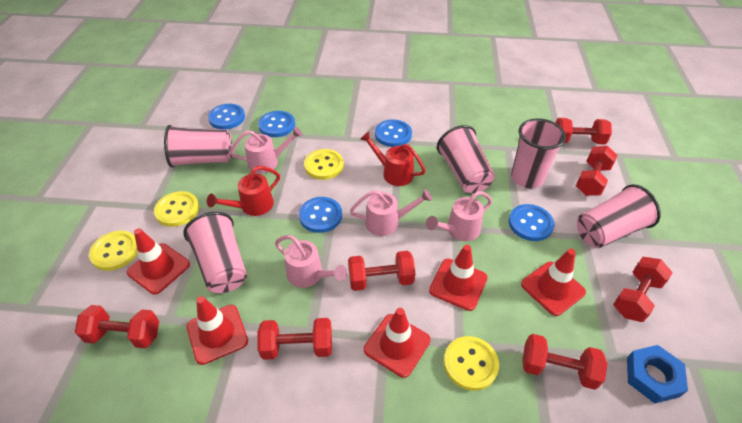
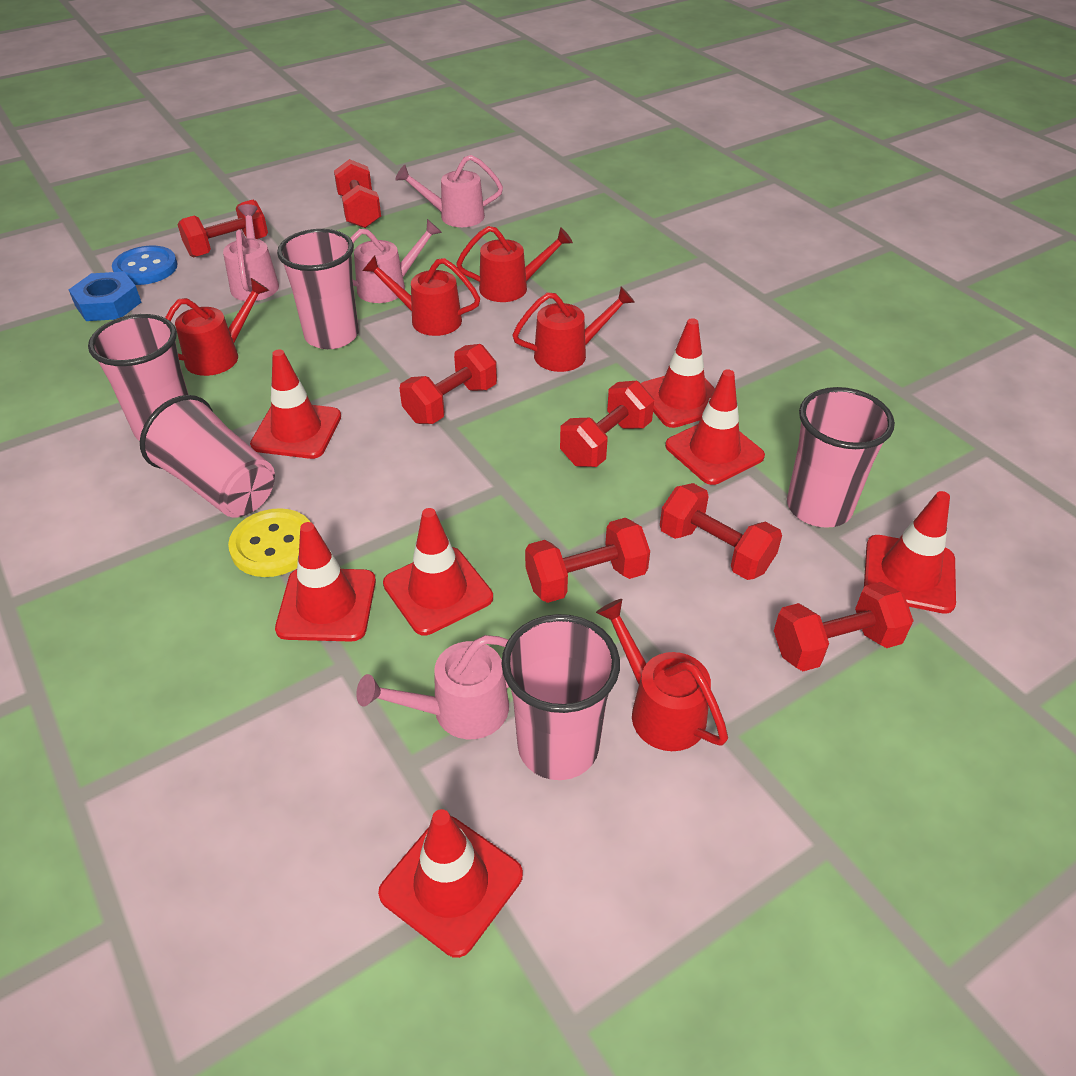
blue button: 5 -> 1
red traffic cone: 5 -> 7
red watering can: 2 -> 5
yellow button: 4 -> 1

